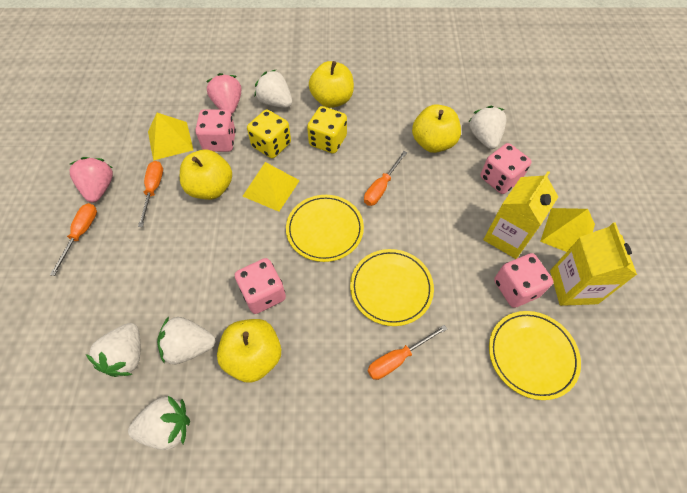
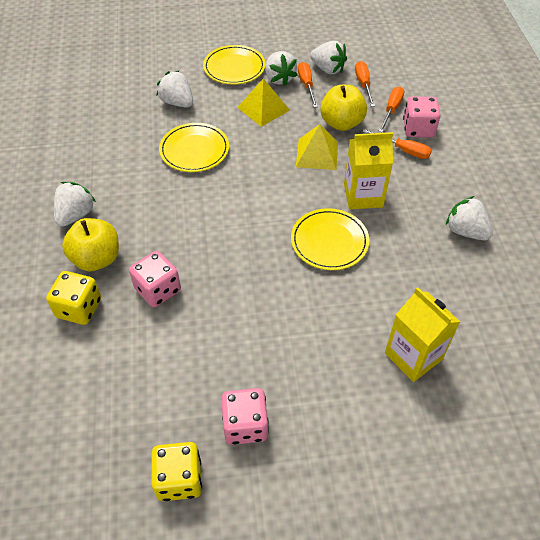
pink dice: 4 -> 3
pink strawberry: 2 -> 0
yellow apple: 4 -> 2
yellow pyramid: 3 -> 2

